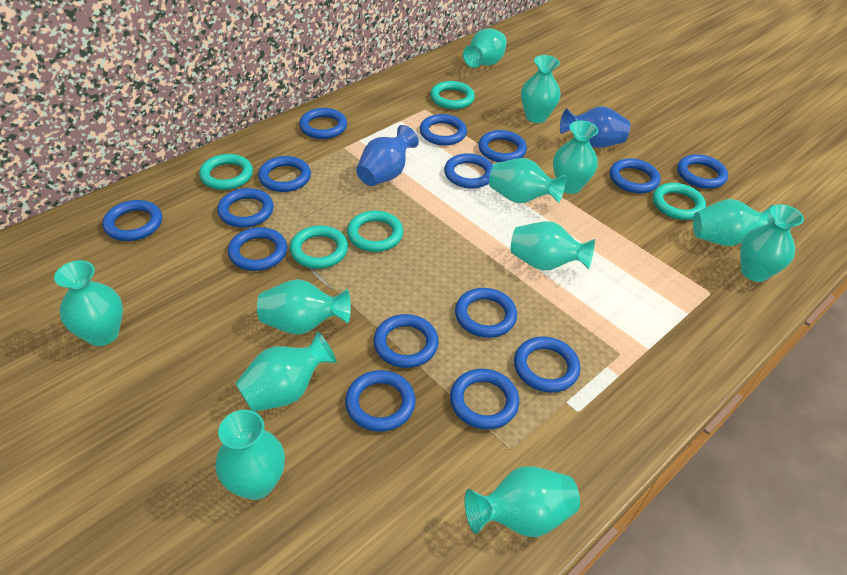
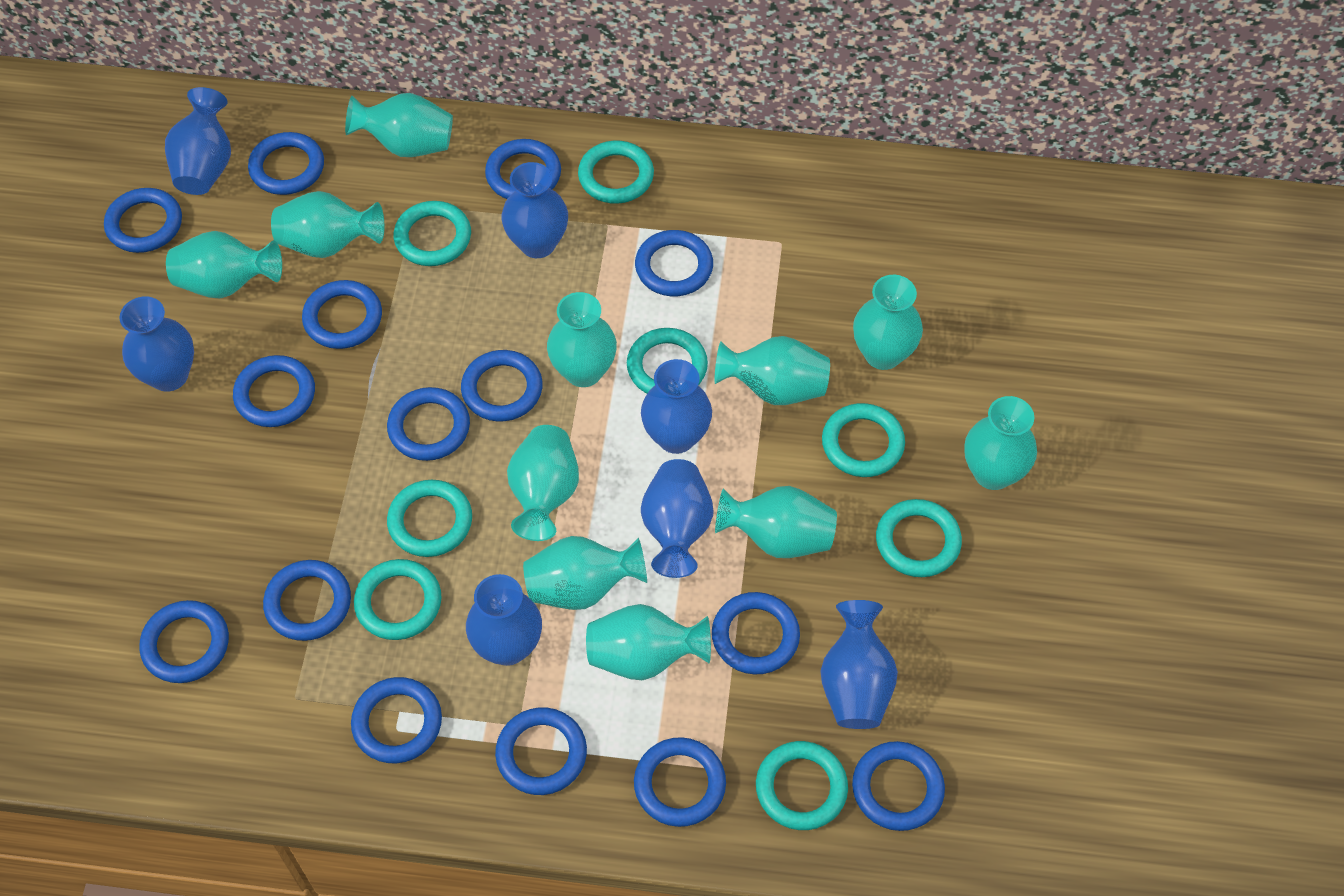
blue vase: 2 -> 7
turquoise ring: 5 -> 8
turquoise vase: 12 -> 11

